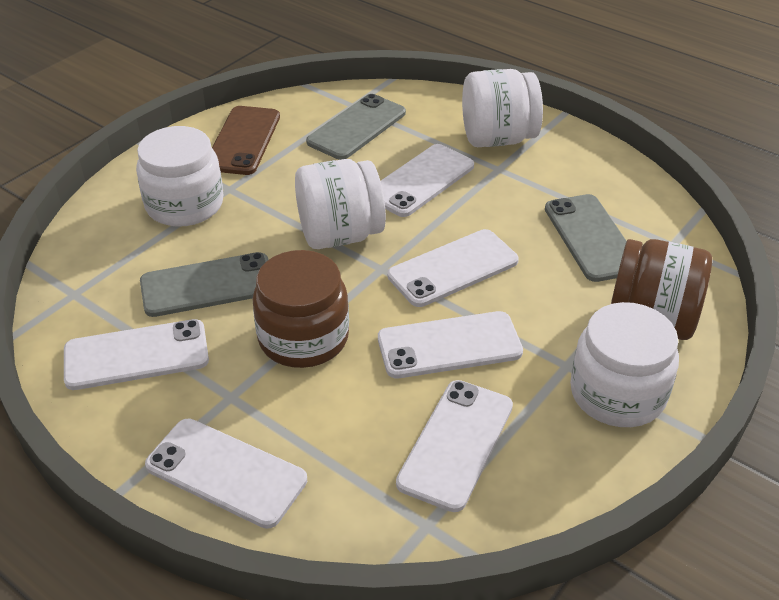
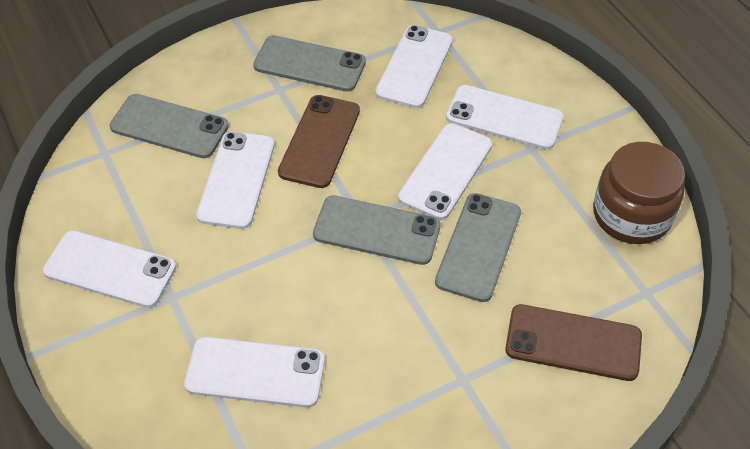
brown jar: 2 -> 1
brown phone: 1 -> 2
grey phone: 3 -> 4
white jar: 4 -> 0

